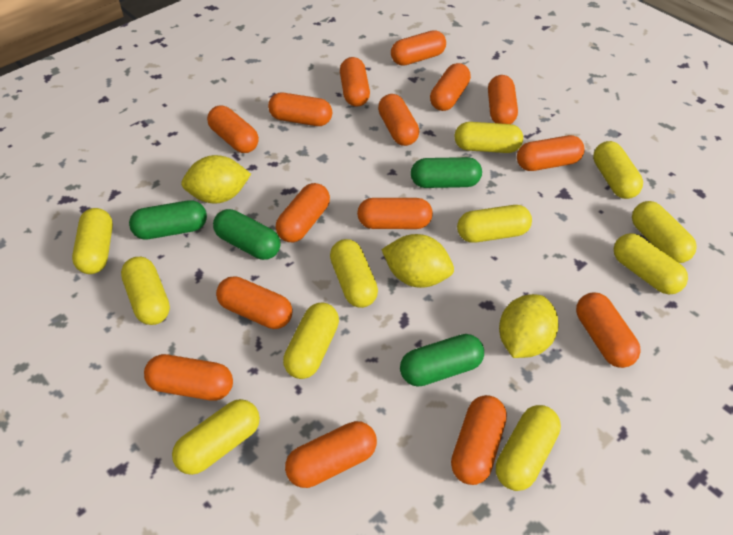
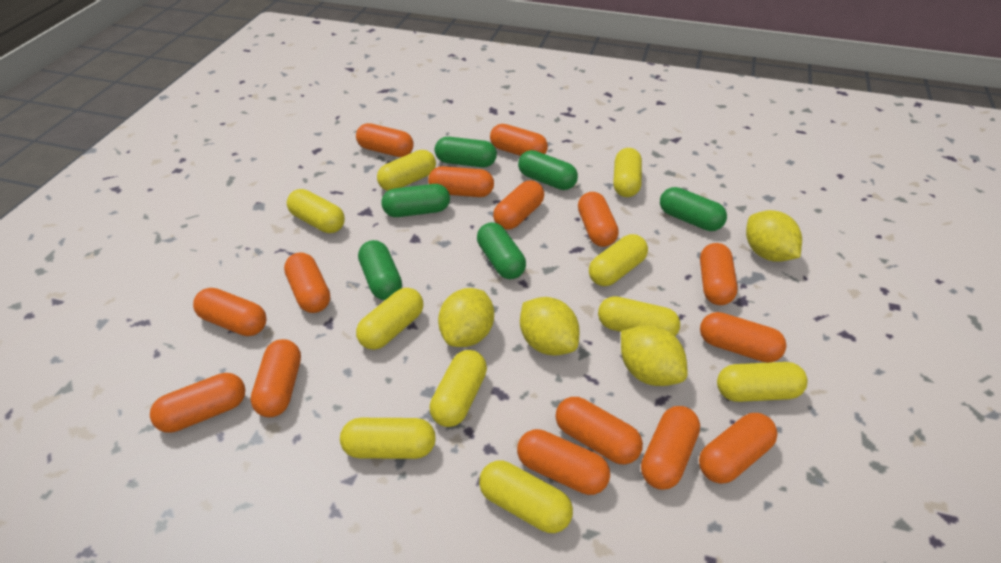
green capsule: 4 -> 6
yellow capsule: 11 -> 10
yellow lemon: 3 -> 4

